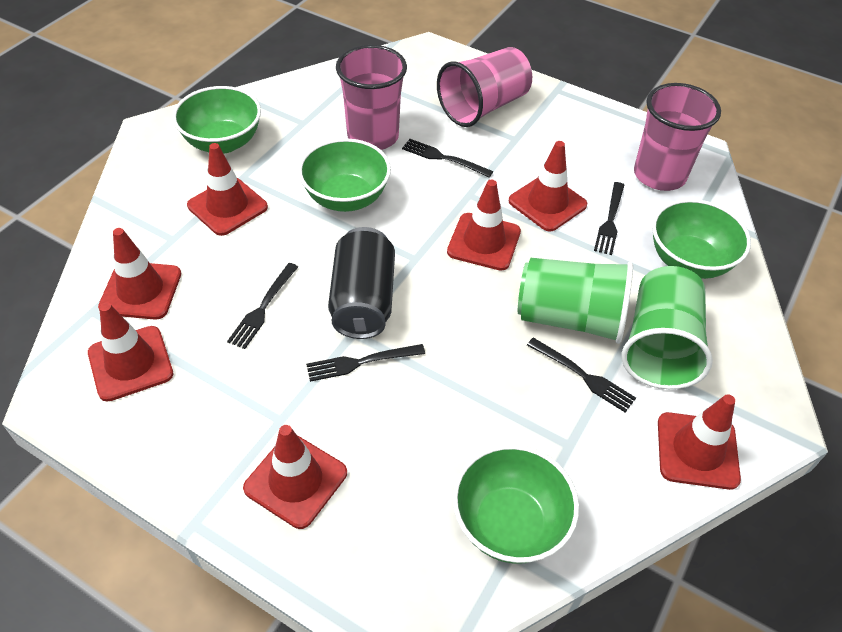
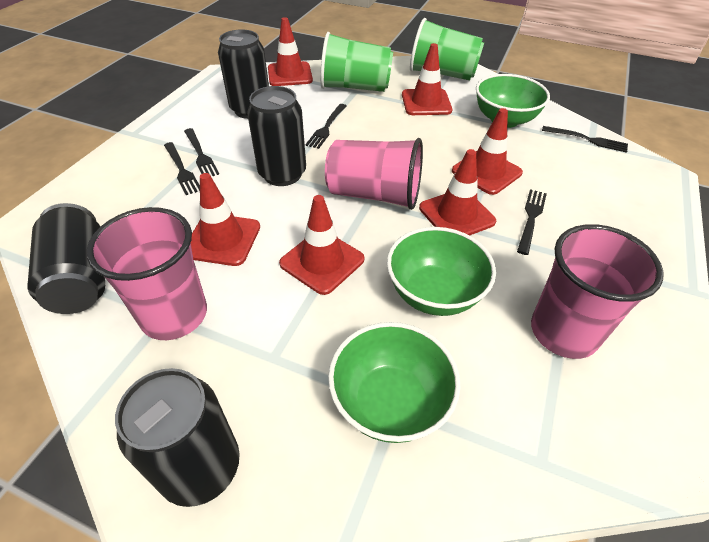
black can: 1 -> 4
green bowl: 4 -> 3
red traffic cone: 7 -> 6

